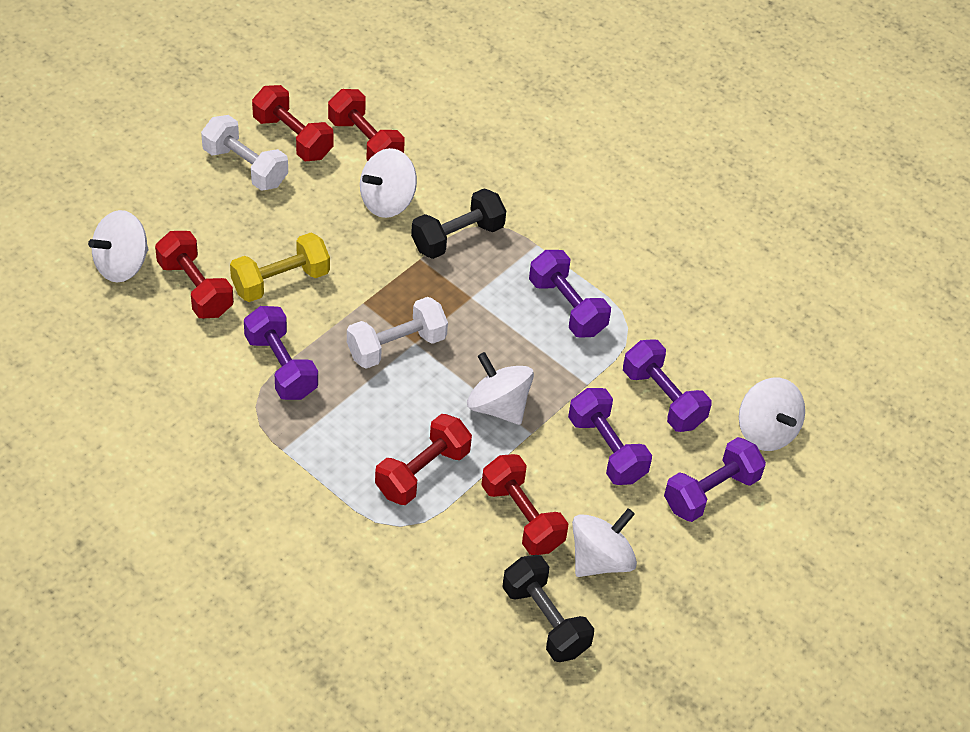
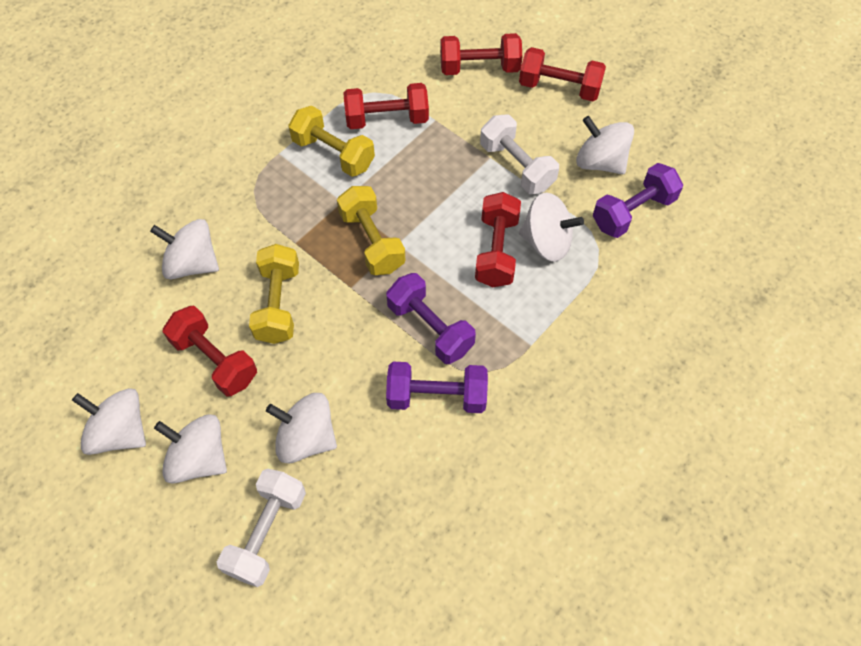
black dumbbell: 2 -> 0
purple dumbbell: 5 -> 3
white spinning top: 5 -> 6
yellow dumbbell: 1 -> 3

